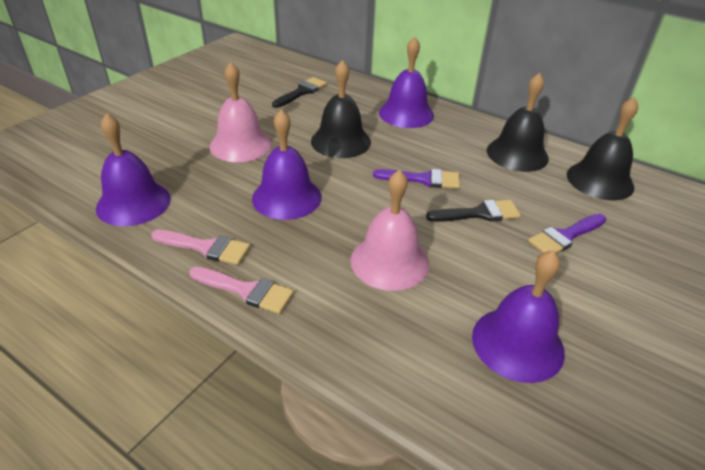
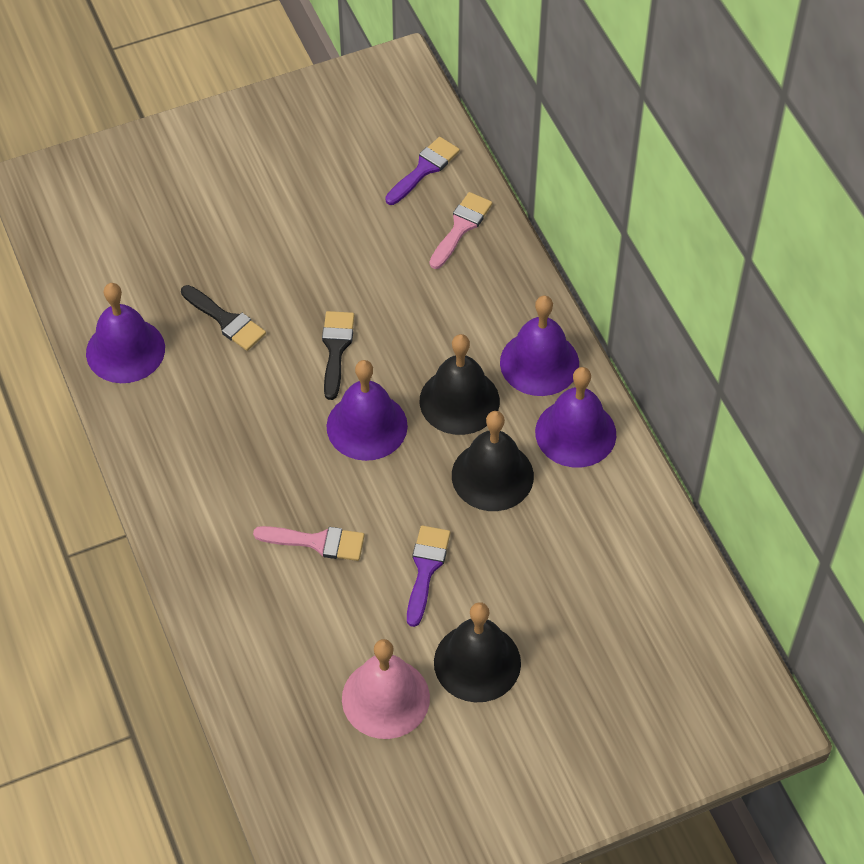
pink bell: 2 -> 1

